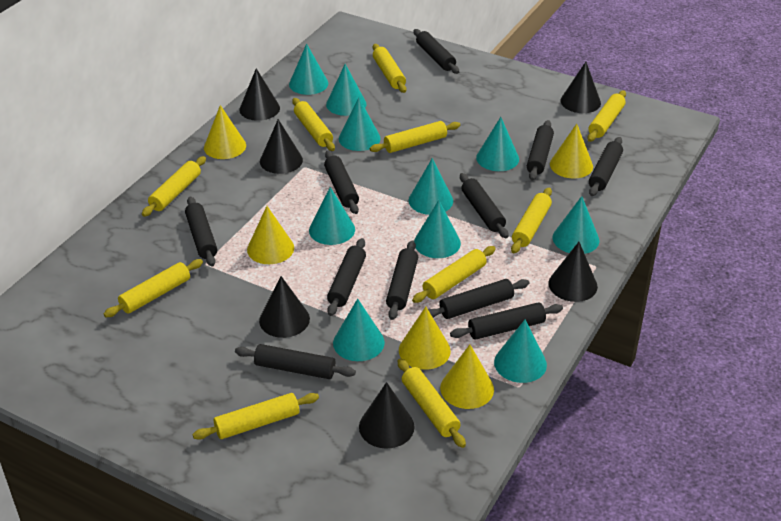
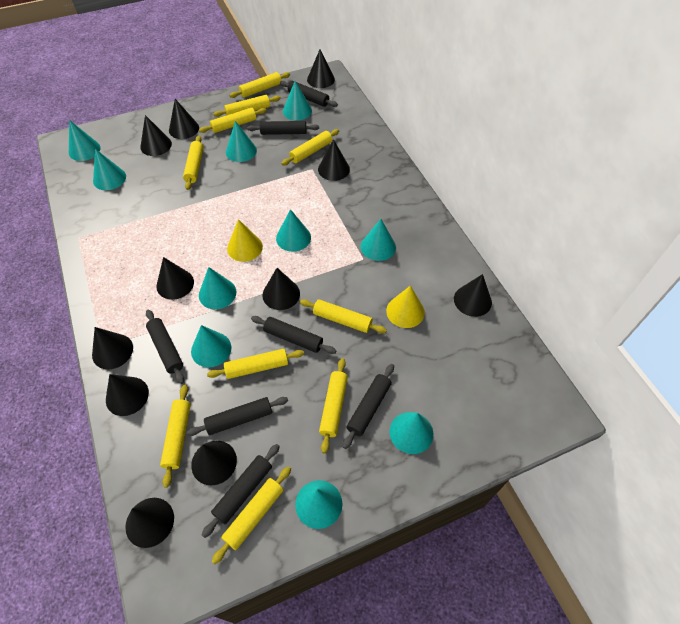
black cone: 6 -> 11
black rolling pin: 11 -> 7
yellow cone: 5 -> 2

